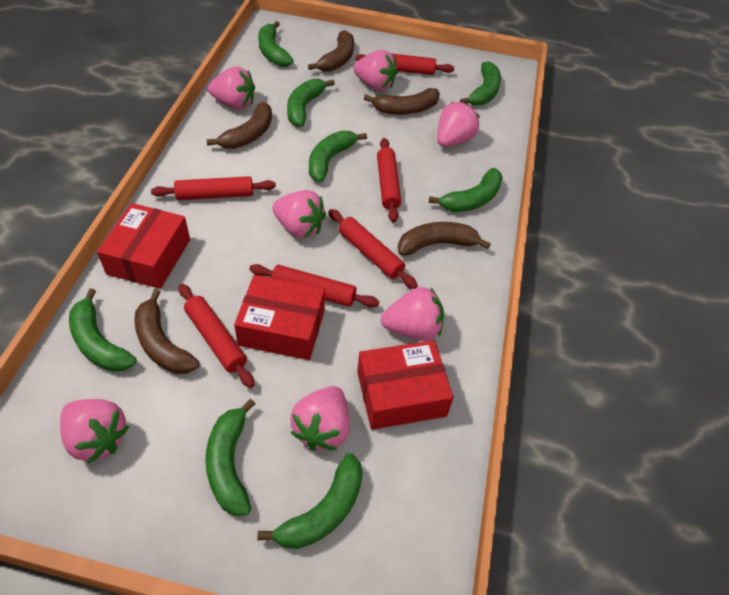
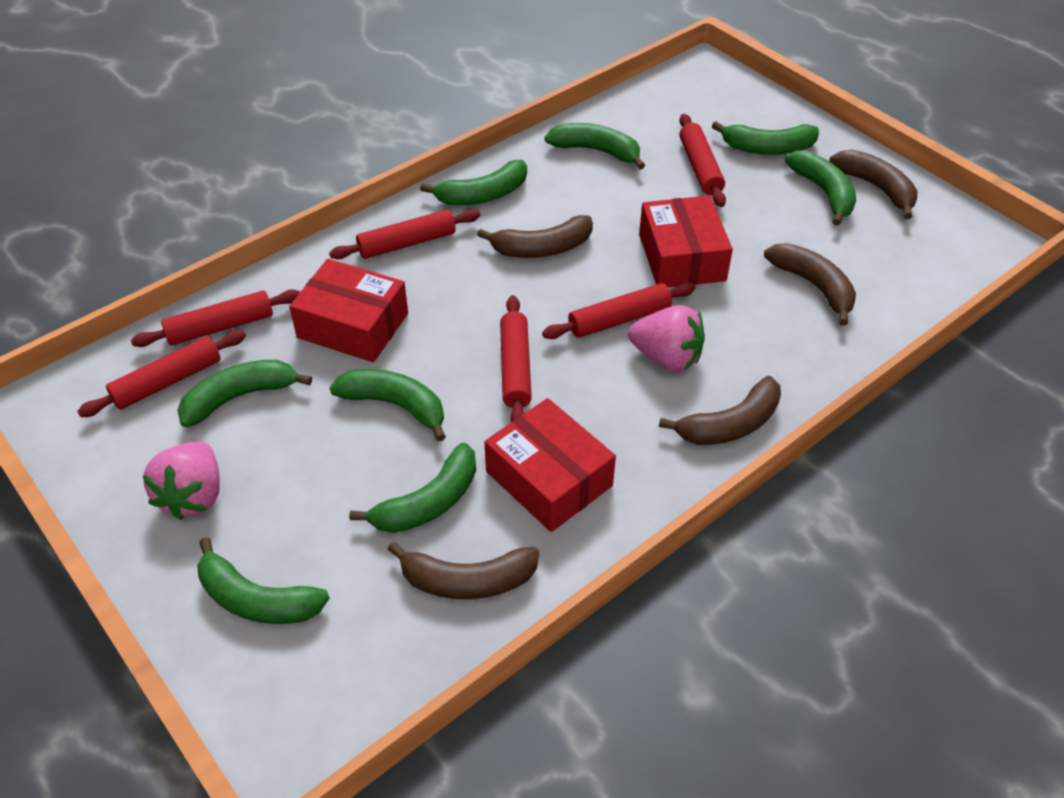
pink strawberry: 7 -> 2

